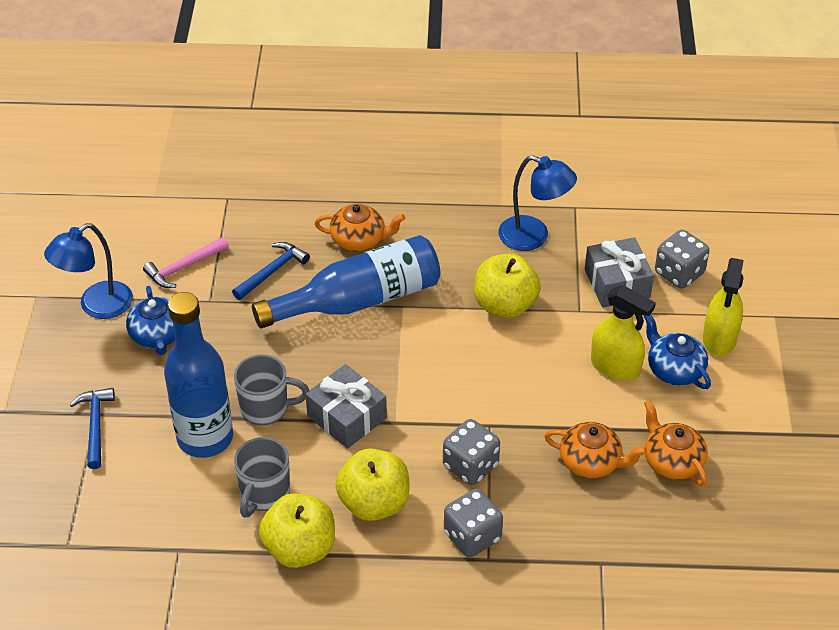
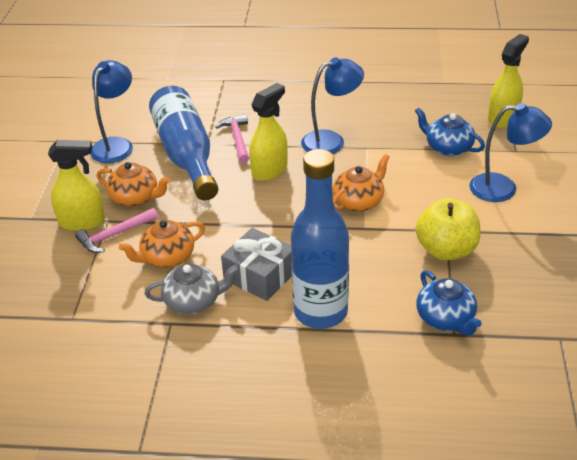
blue hammer: 2 -> 0
blue lamp: 2 -> 3
grey dice: 3 -> 0
grey gift: 2 -> 1
grey mug: 2 -> 0
grey teapot: 0 -> 1
pink hammer: 1 -> 2
yellow apple: 3 -> 1
yellow spray bottle: 2 -> 3

